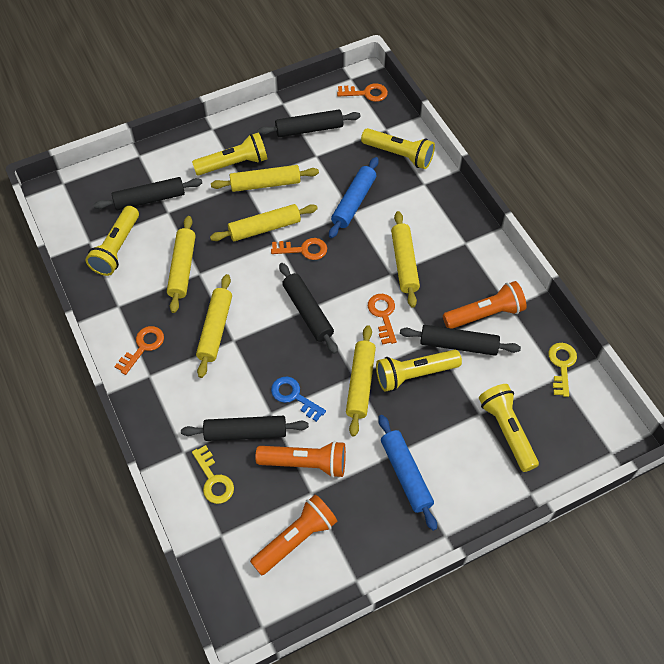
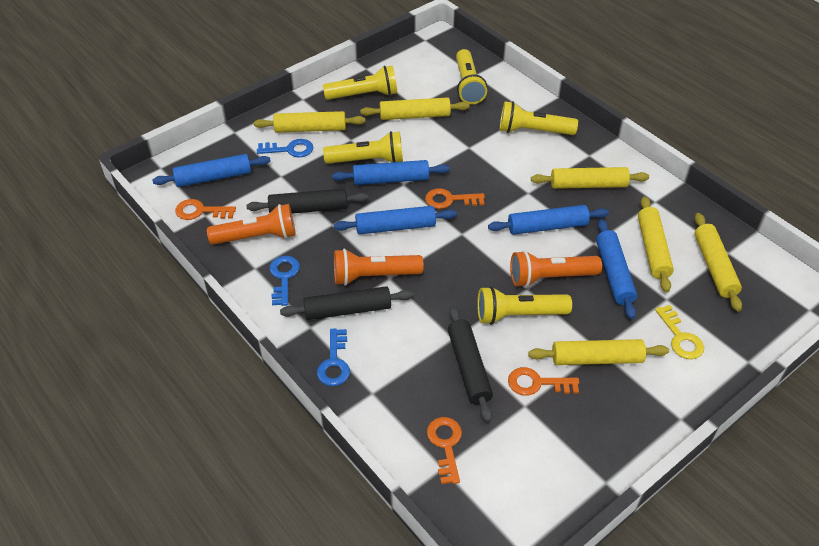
black rolling pin: 5 -> 3
blue key: 1 -> 3
blue rolling pin: 2 -> 5
yellow key: 2 -> 1

